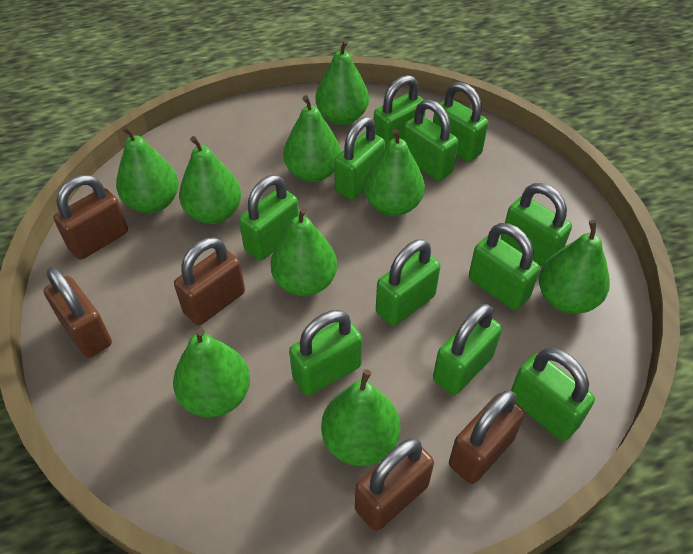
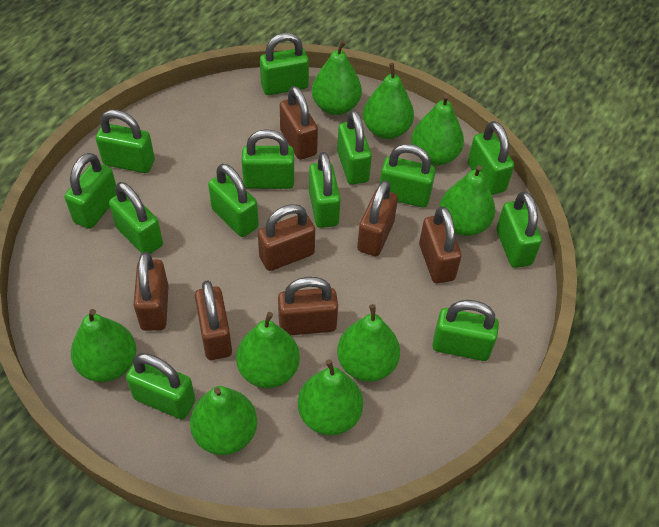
brown padlock: 5 -> 7
green padlock: 11 -> 13

